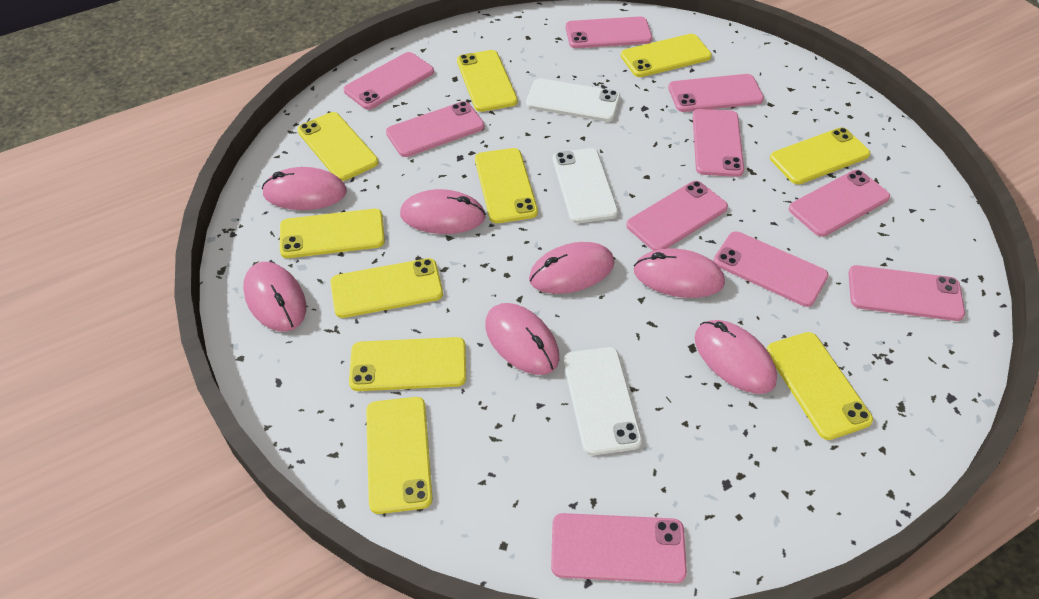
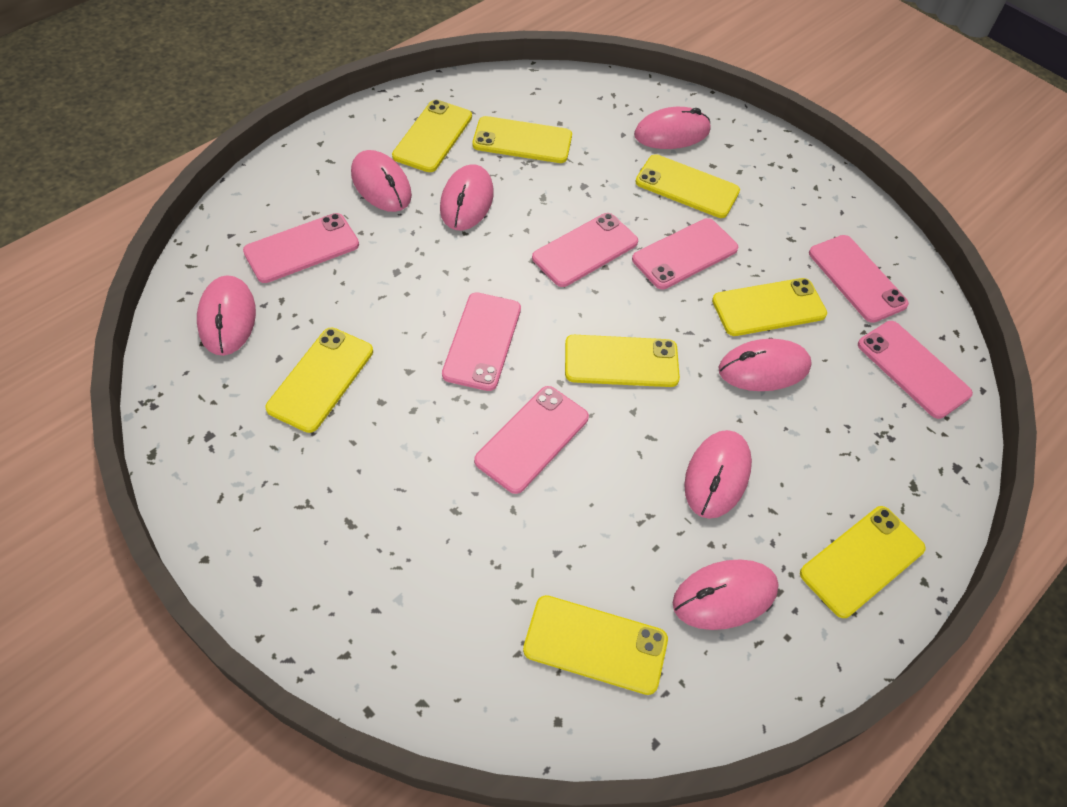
pink phone: 10 -> 7
white phone: 3 -> 0
yellow phone: 10 -> 8

